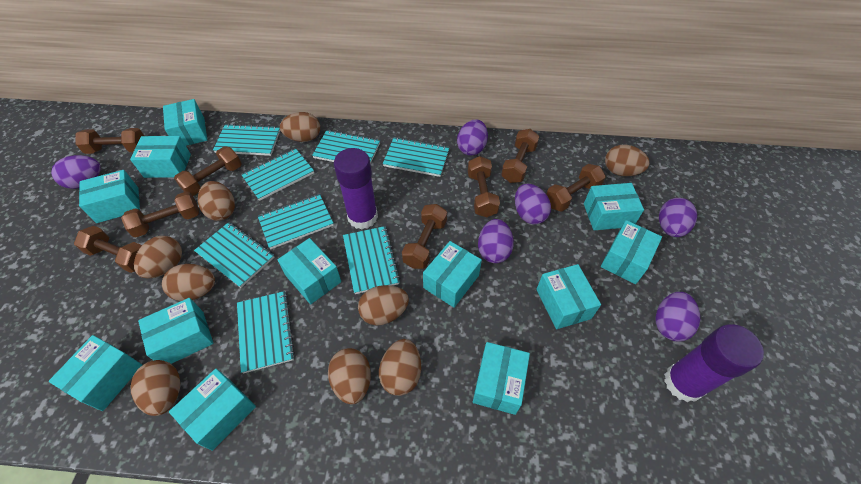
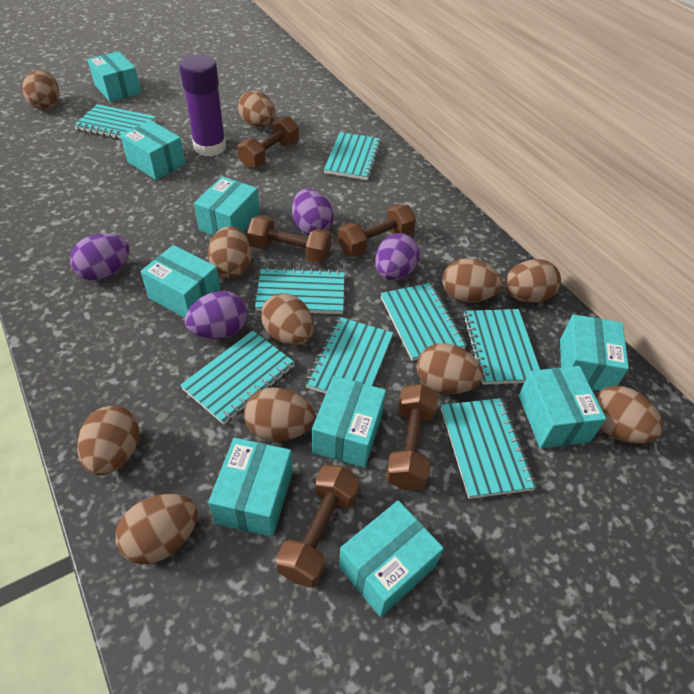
brown dumbbell: 8 -> 5
brown egg: 9 -> 11
purple egg: 6 -> 4
purple glue stick: 2 -> 1
turquoise box: 12 -> 9

